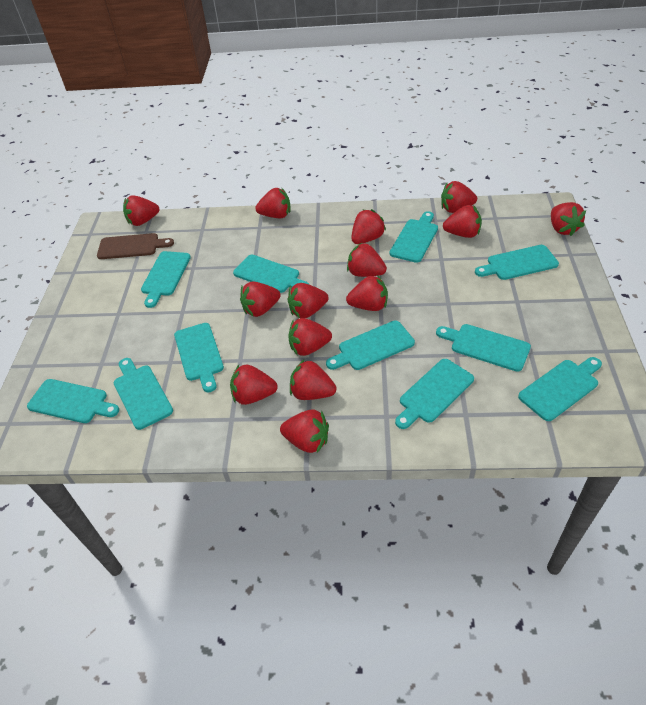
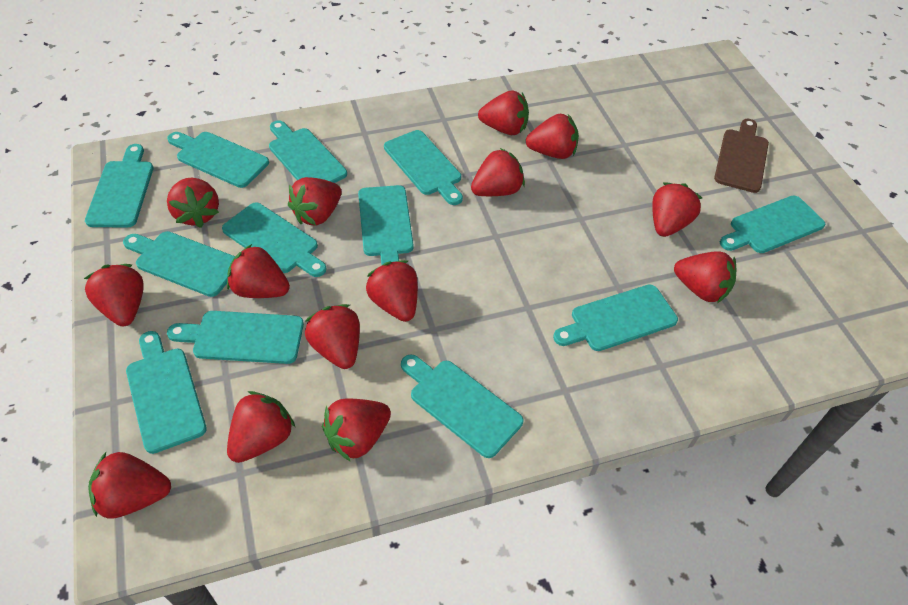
turquoise cutting board: 11 -> 12

